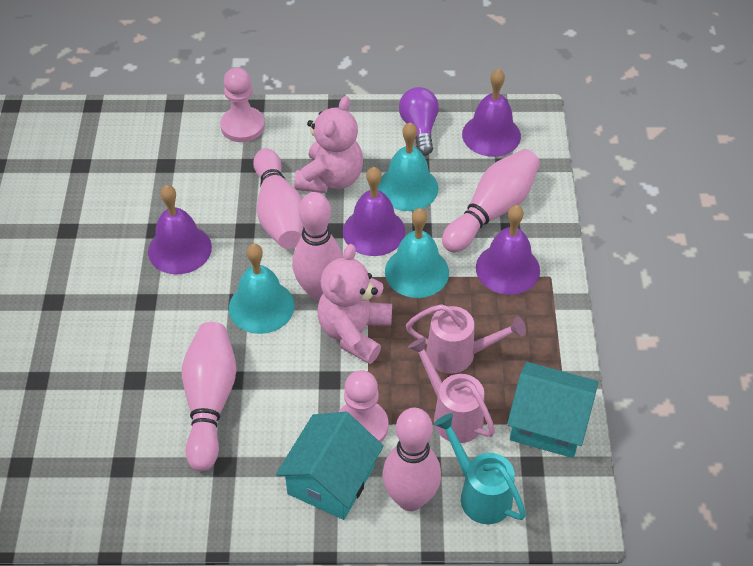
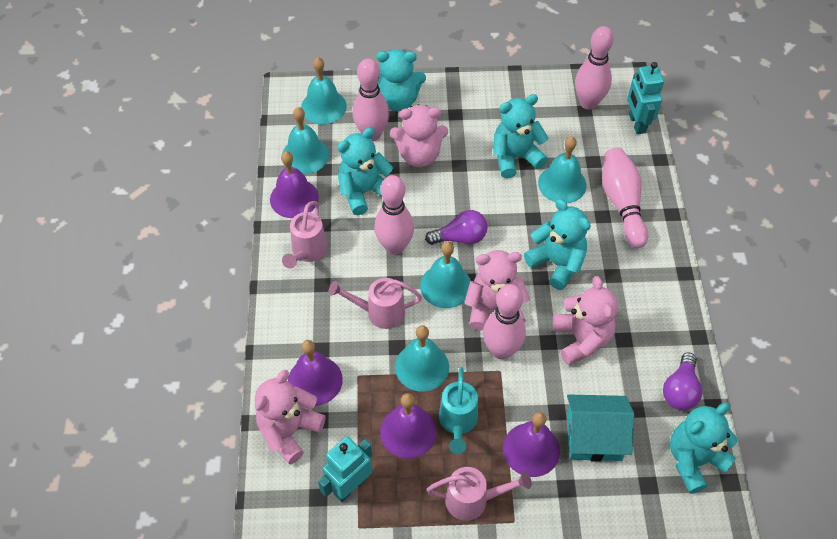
pink pawn: 2 -> 0
pink teddy bear: 2 -> 4
pink watering can: 2 -> 3
purple light bulb: 1 -> 2
turquoise bell: 3 -> 5
turquoise house: 2 -> 1
turquoise robot: 0 -> 2
turquoise teddy bear: 0 -> 5

